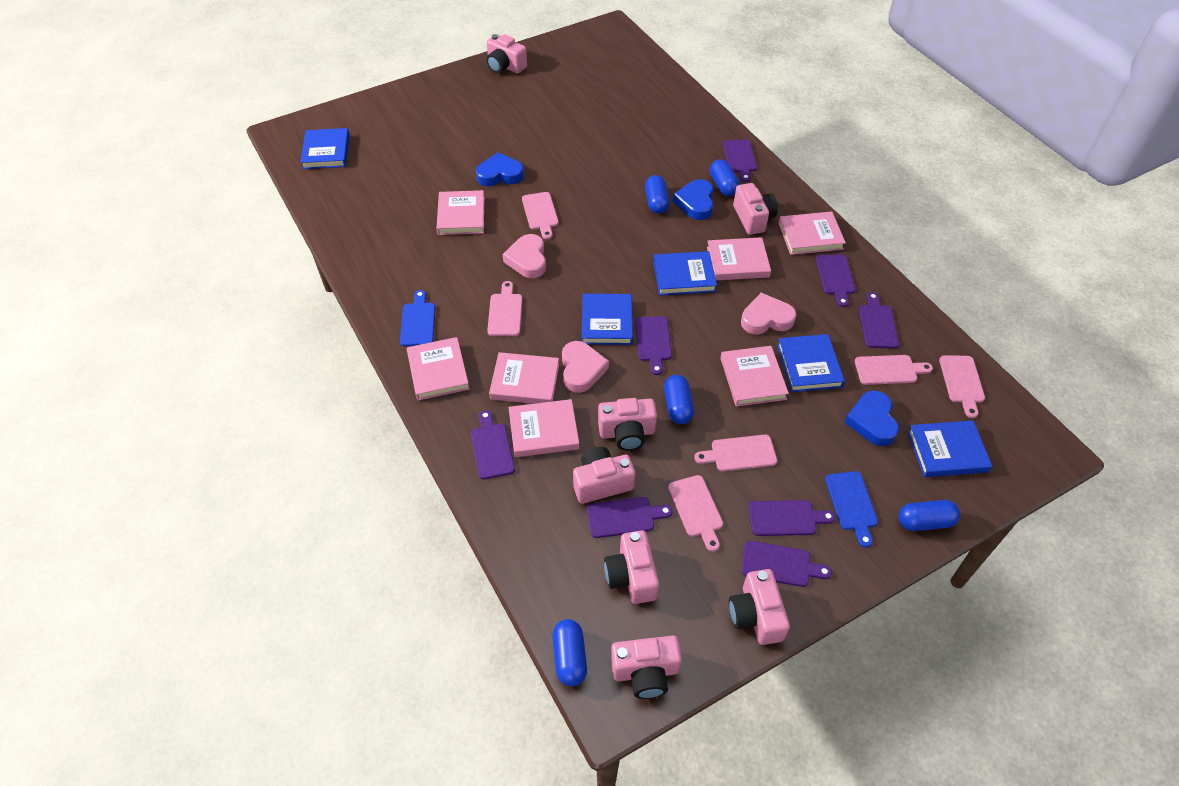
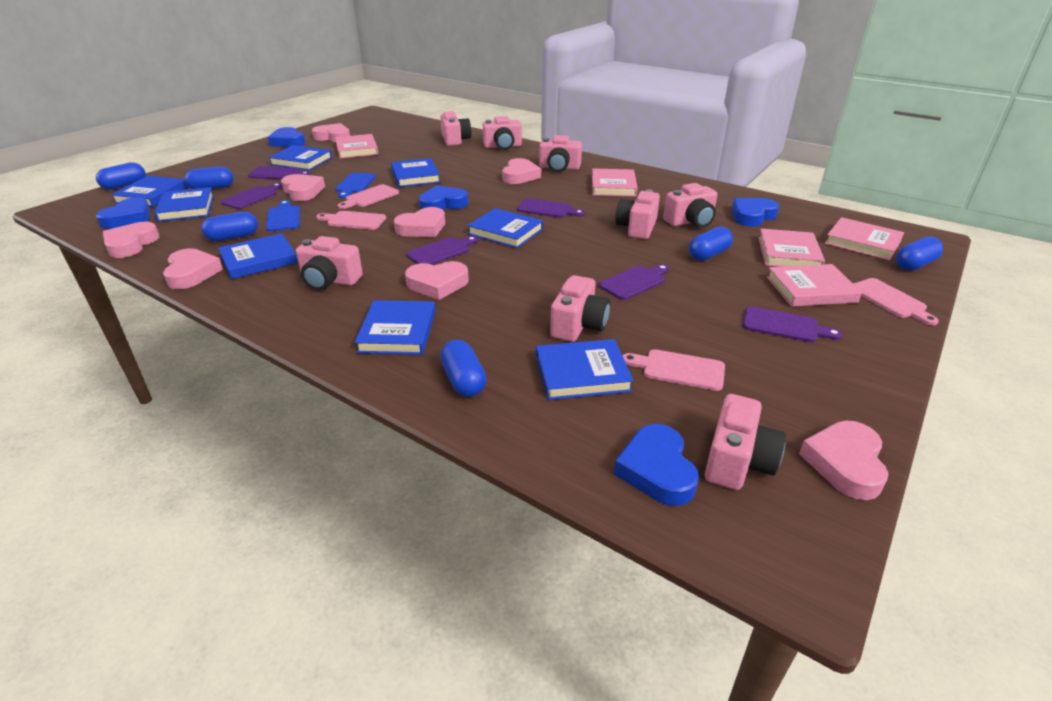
blue book: 5 -> 8
blue capsule: 5 -> 6
blue heart: 3 -> 5
pink book: 7 -> 5
pink camera: 7 -> 8
pink cutting board: 6 -> 4
pink heart: 3 -> 8
purple cutting board: 8 -> 6

